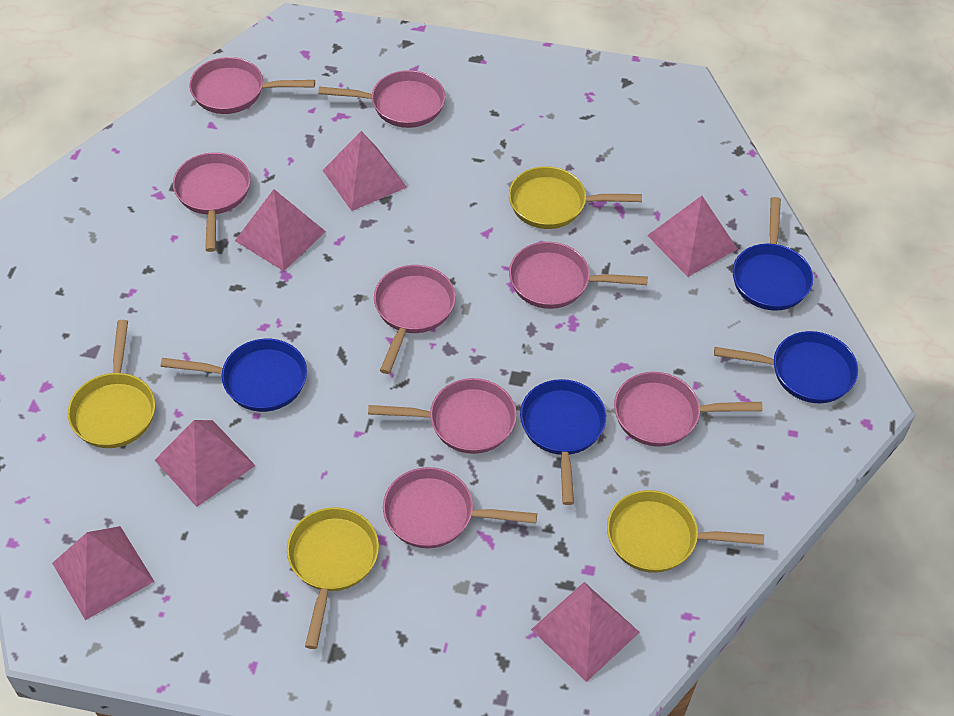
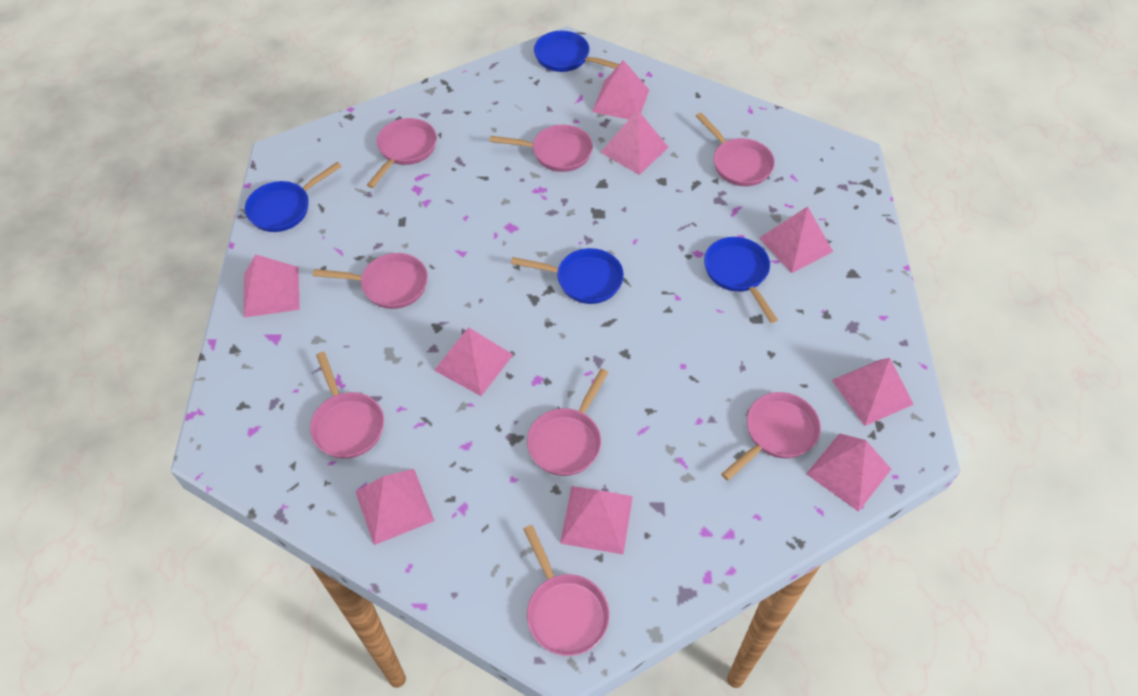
pink pyramid: 6 -> 9
yellow pan: 4 -> 0

